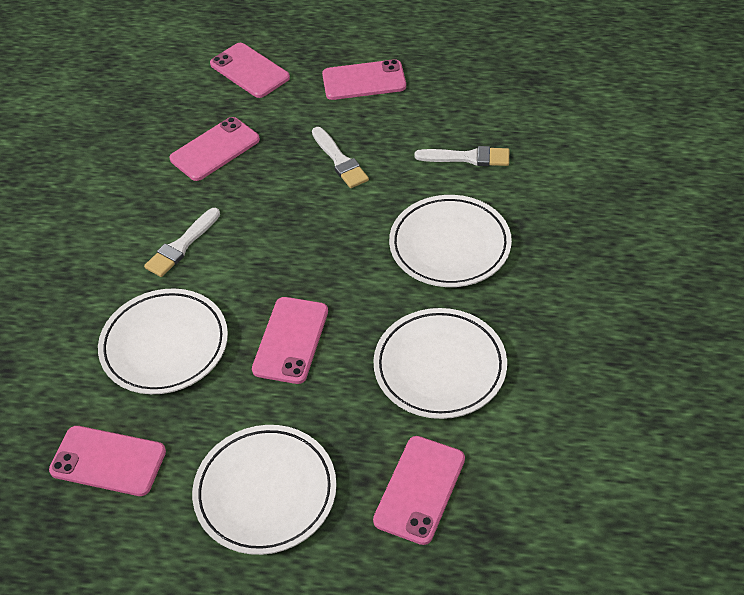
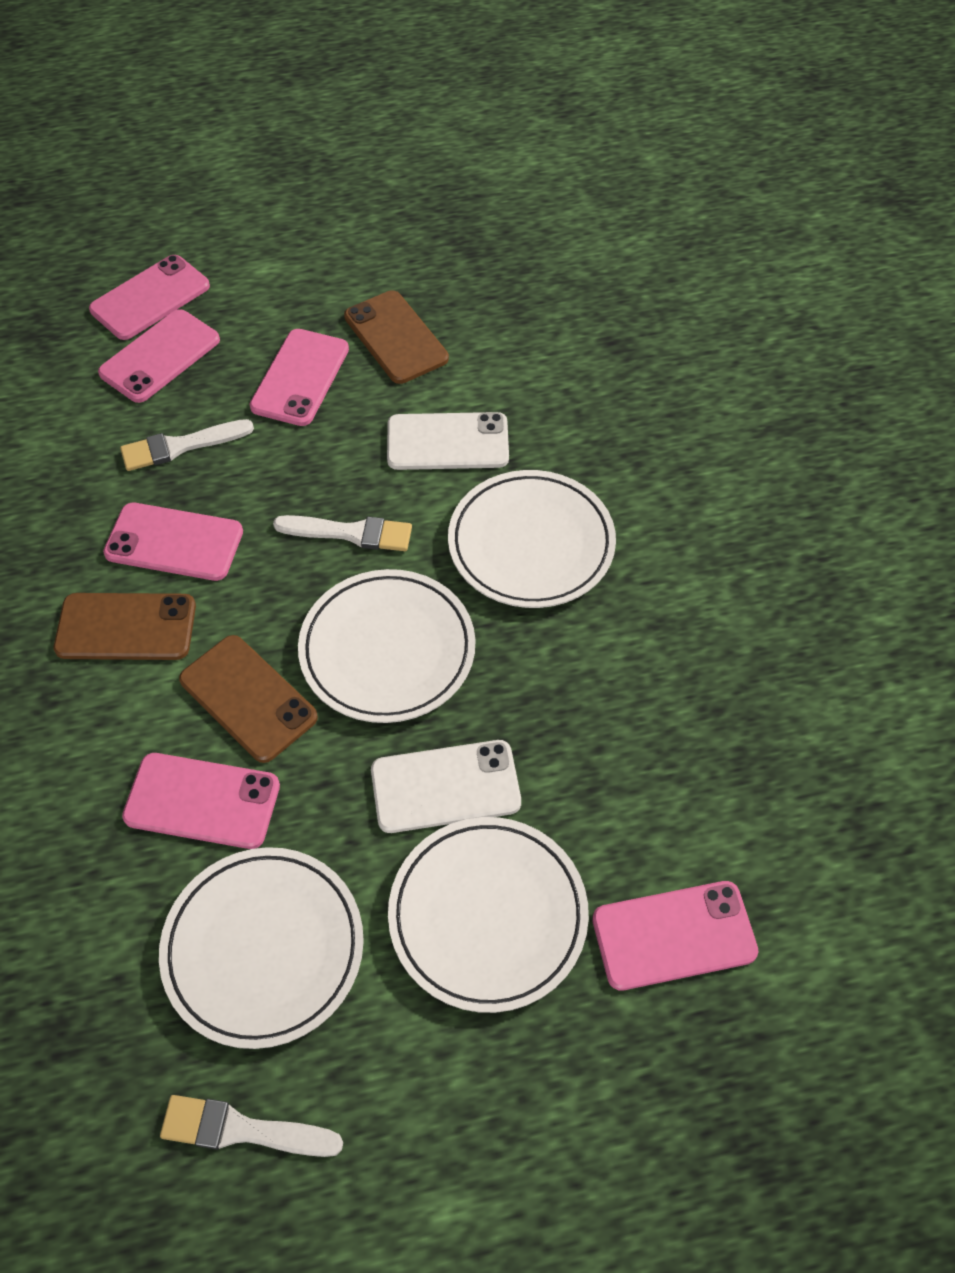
brown phone: 0 -> 3
white phone: 0 -> 2

